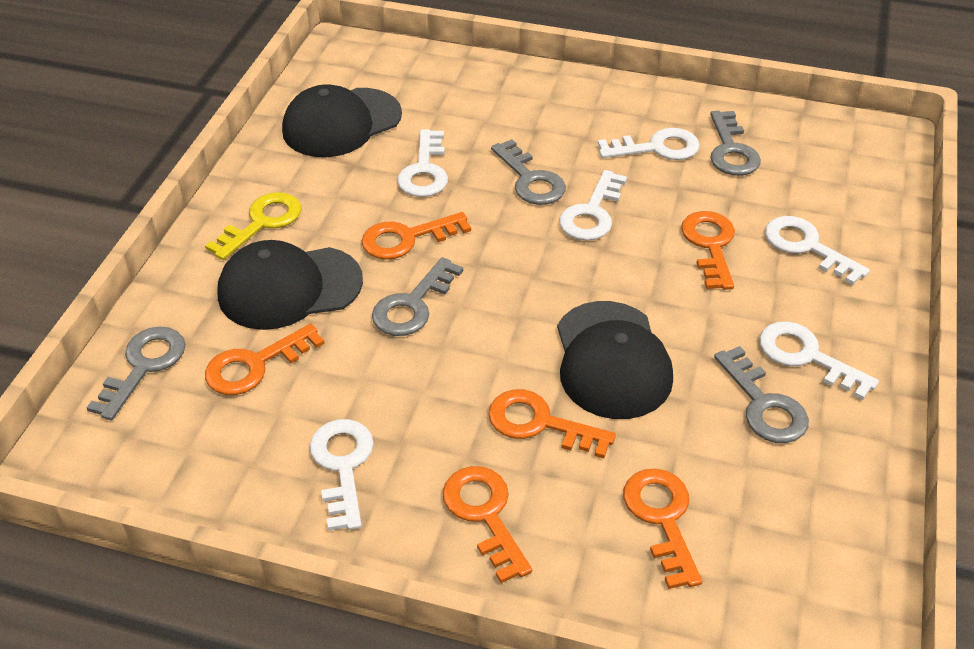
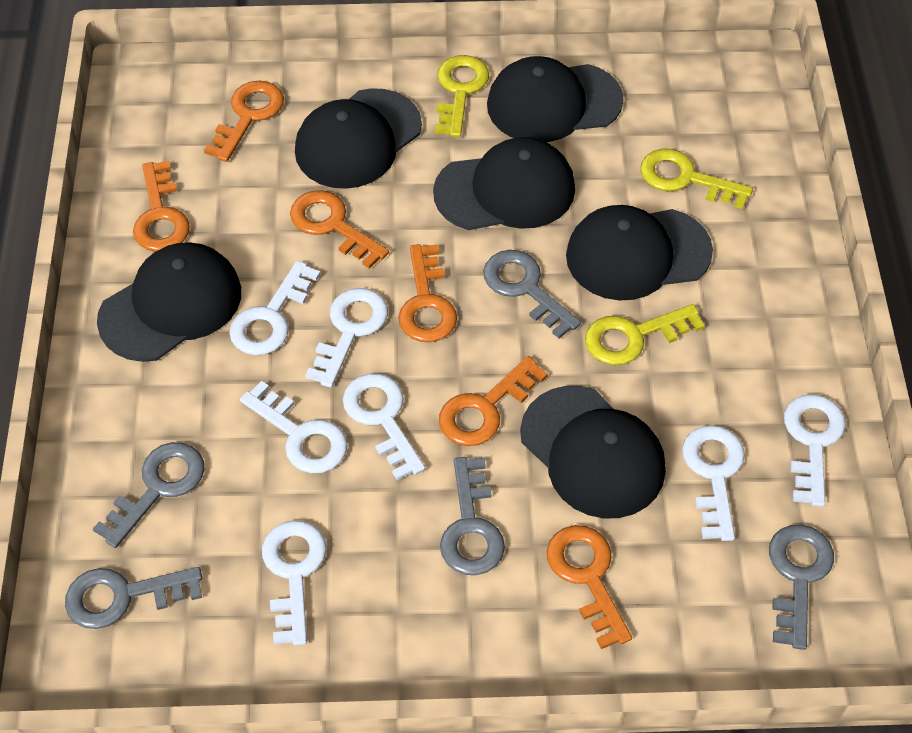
black cap: 3 -> 6
white key: 6 -> 7
yellow key: 1 -> 3

